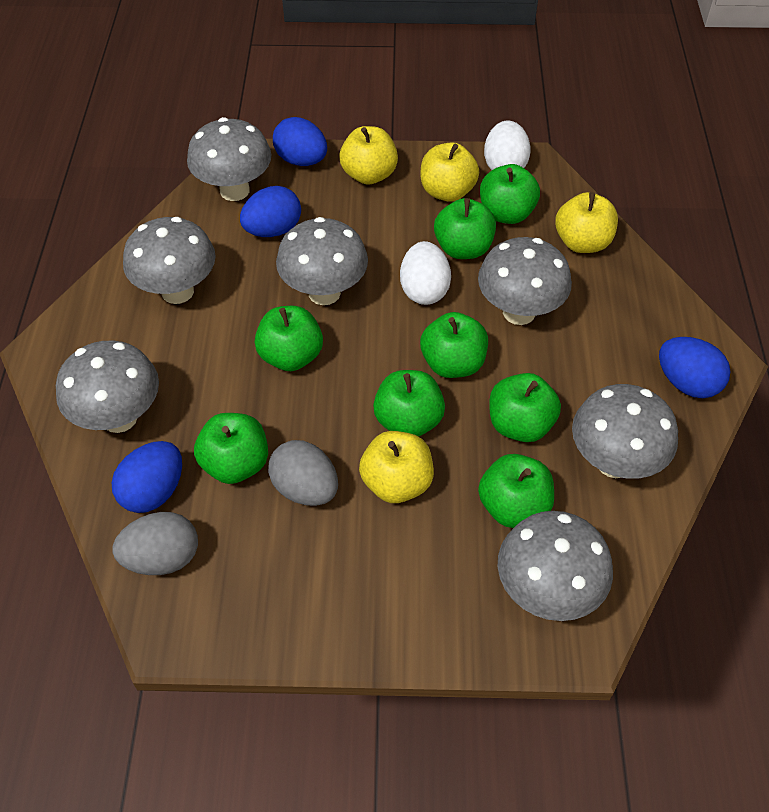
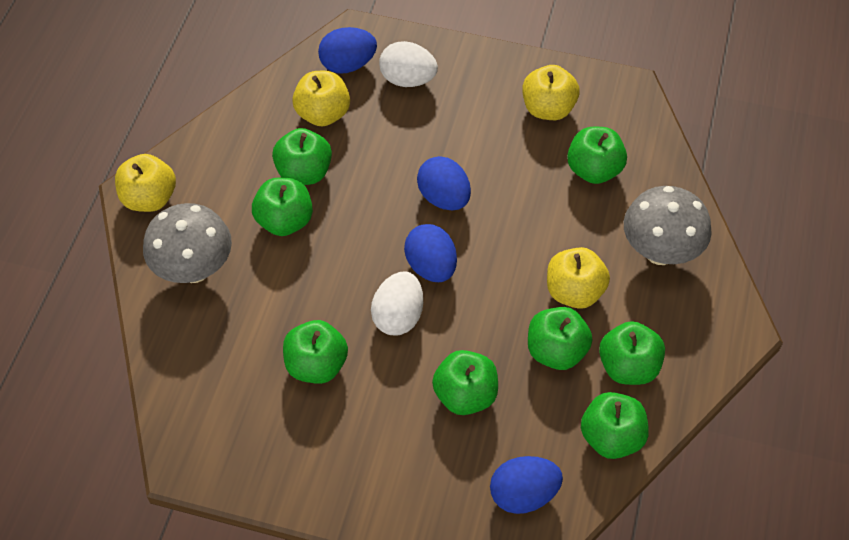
grey egg: 2 -> 0
grey mushroom: 7 -> 2

